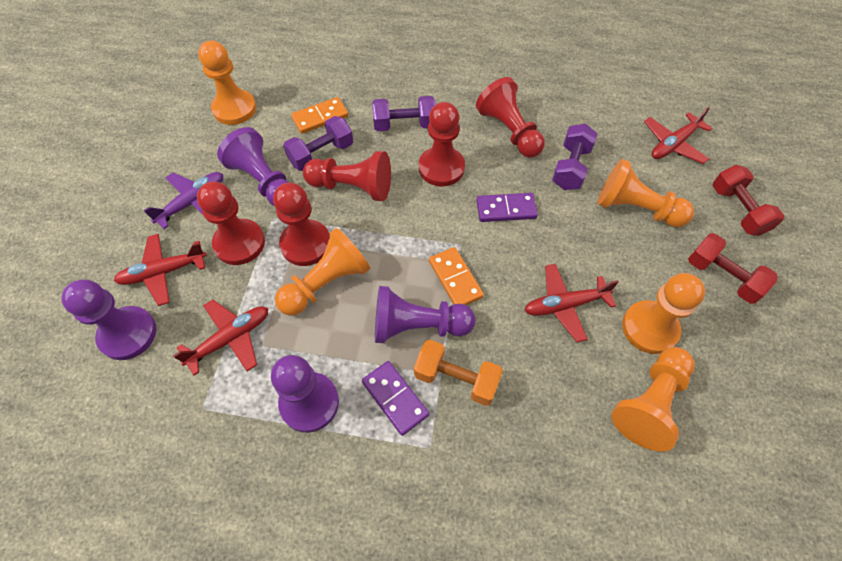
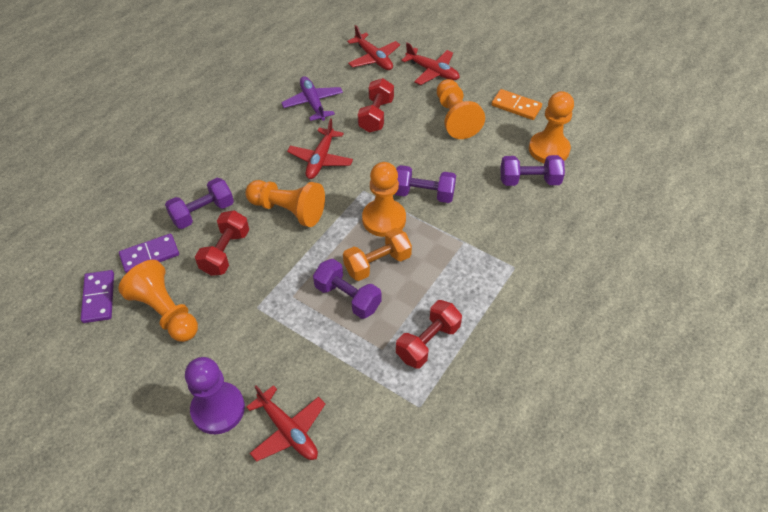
orange domino: 2 -> 1
purple dumbbell: 3 -> 4
purple pawn: 4 -> 1
red dumbbell: 2 -> 3
red pawn: 5 -> 0

